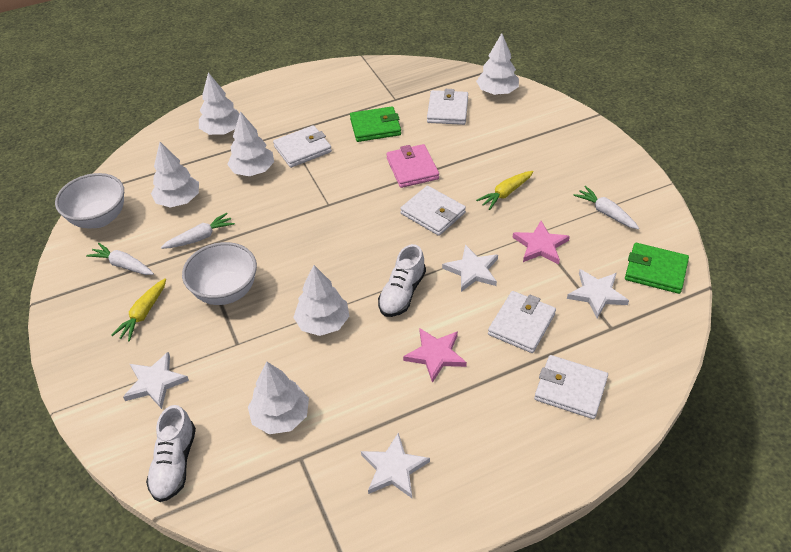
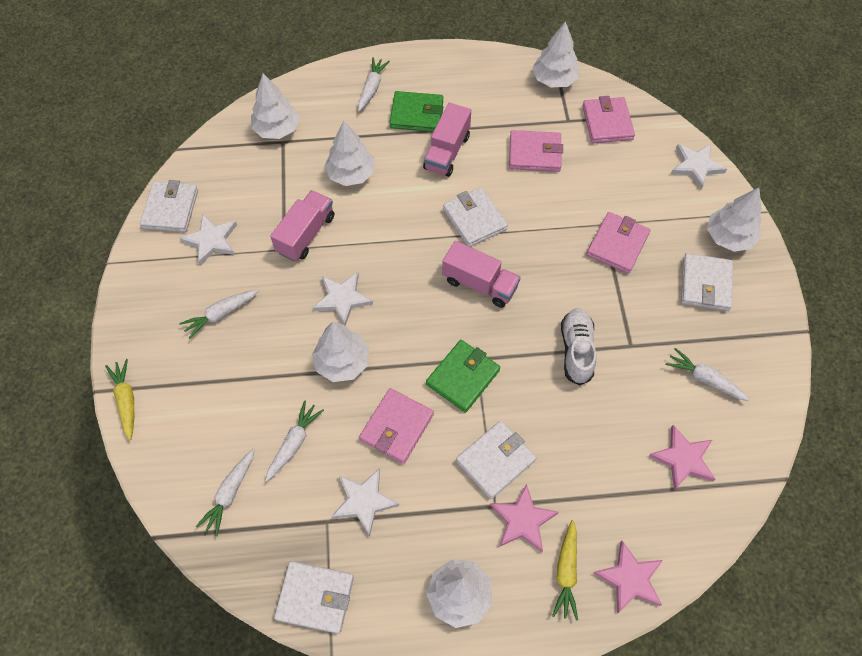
pink star: 2 -> 3
pink truck: 0 -> 3
pink wallet: 1 -> 4
white bowl: 2 -> 0
white carrot: 3 -> 5
white shoe: 2 -> 1

